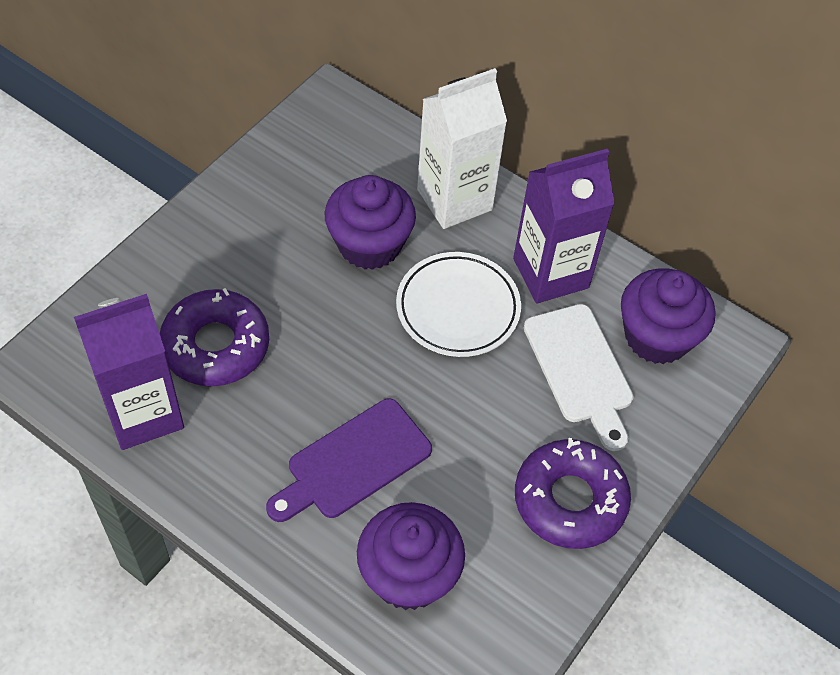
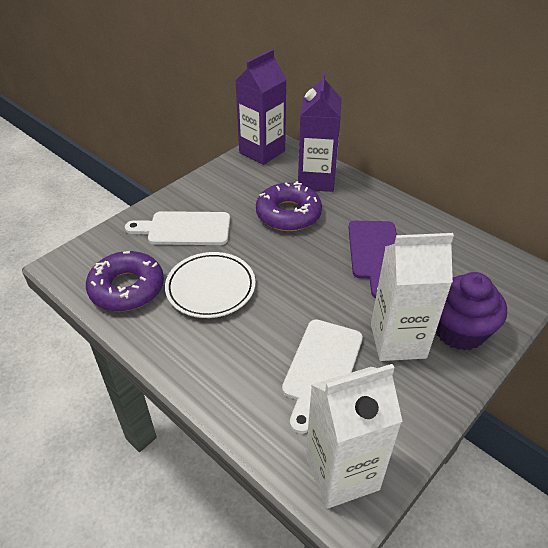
purple cupcake: 3 -> 1
white carton: 1 -> 2
white cutting board: 1 -> 2

